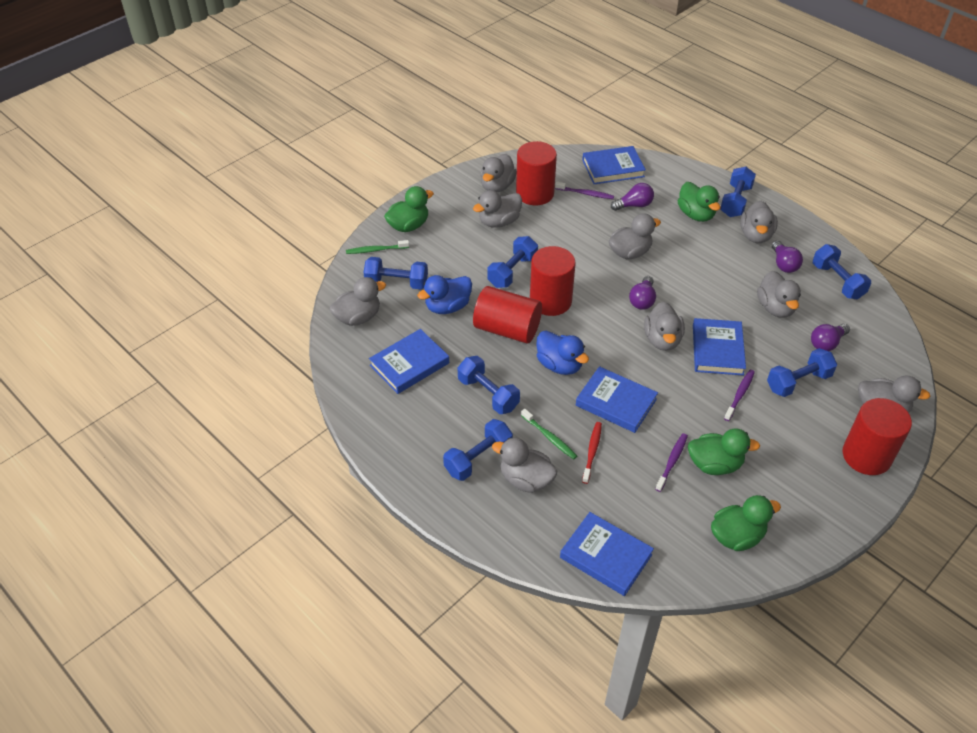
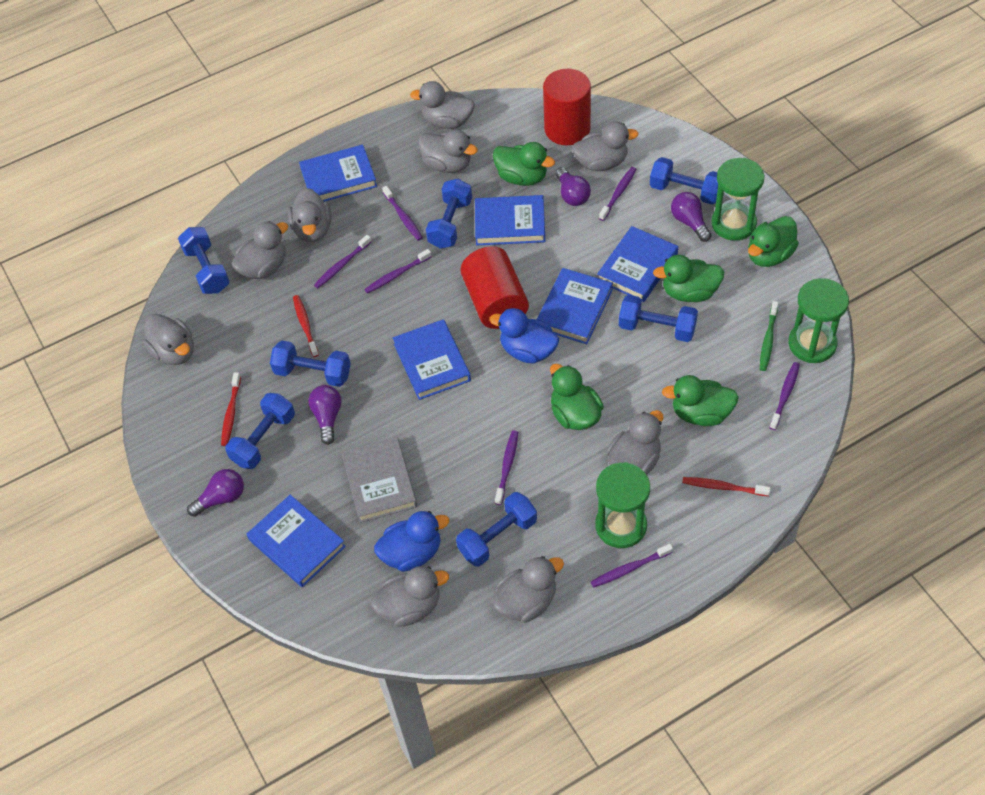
blue book: 5 -> 6
green duck: 4 -> 5
green hourglass: 0 -> 3
green toothbrush: 2 -> 1
grey book: 0 -> 1
purple toothbrush: 3 -> 7
red cylinder: 4 -> 2
red toothbrush: 1 -> 3

